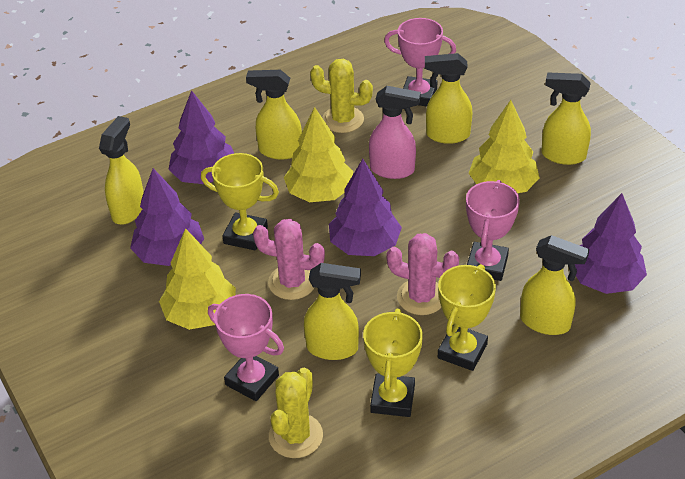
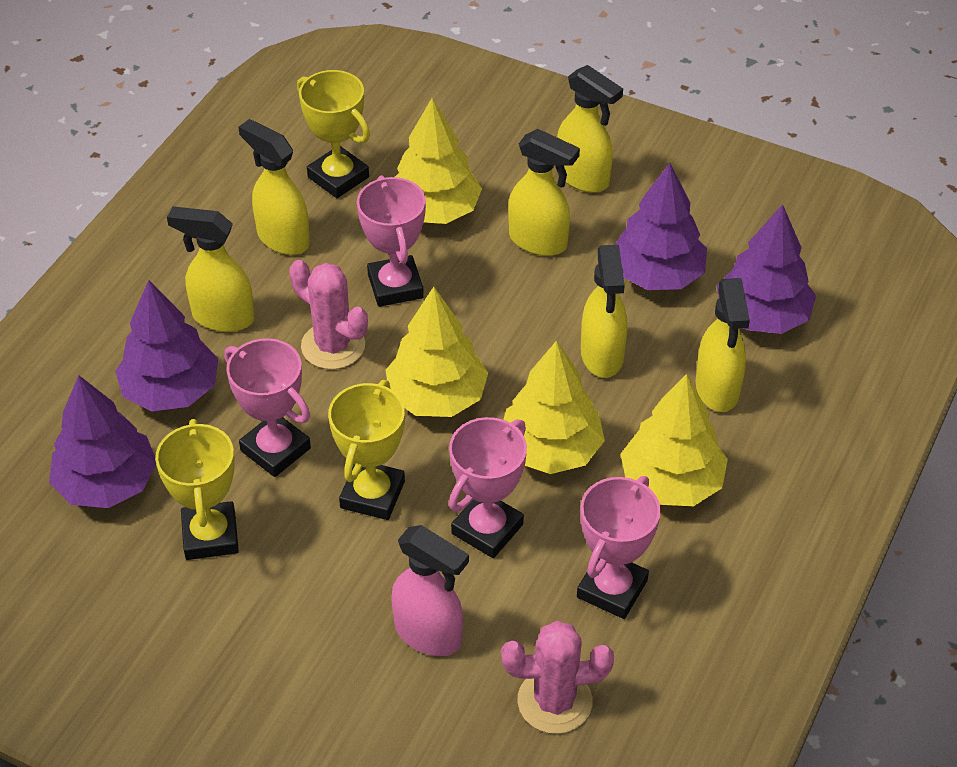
pink trophy: 3 -> 4
yellow cactus: 2 -> 0
yellow tree: 3 -> 4

